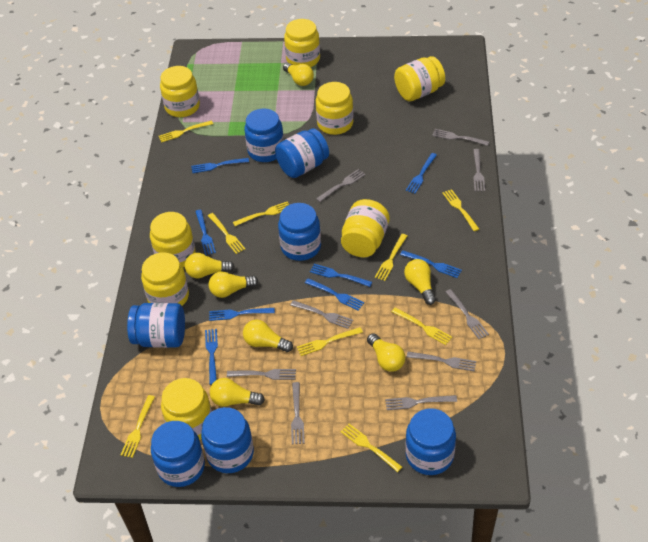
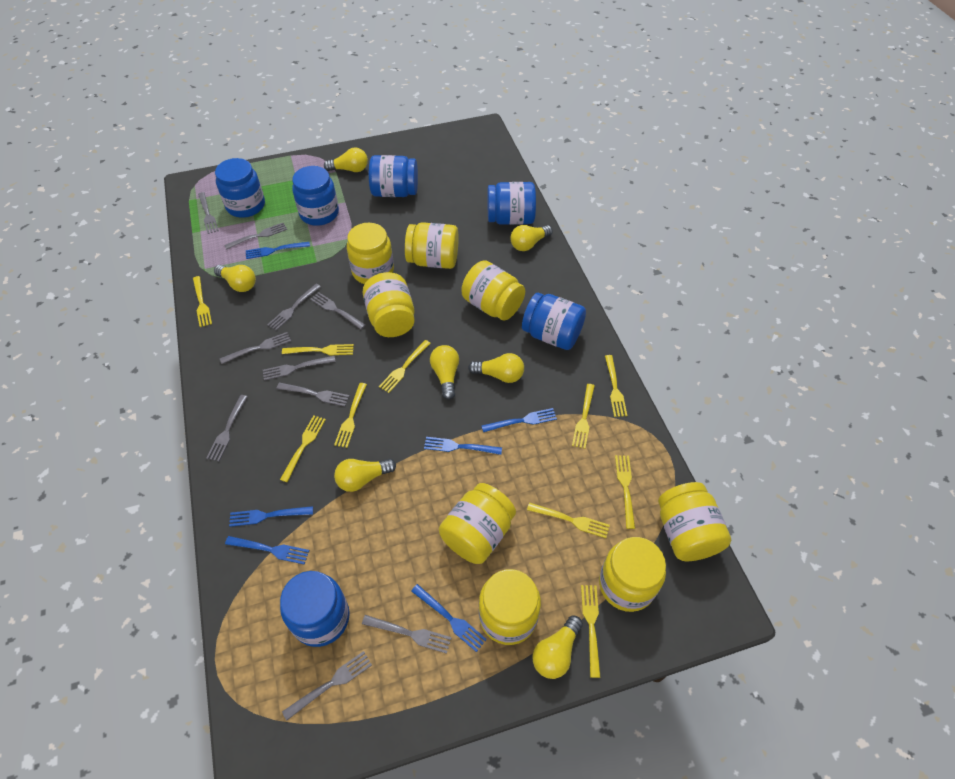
blue fork: 8 -> 6
blue jar: 7 -> 6
grey fork: 9 -> 10
yellow fork: 9 -> 10

